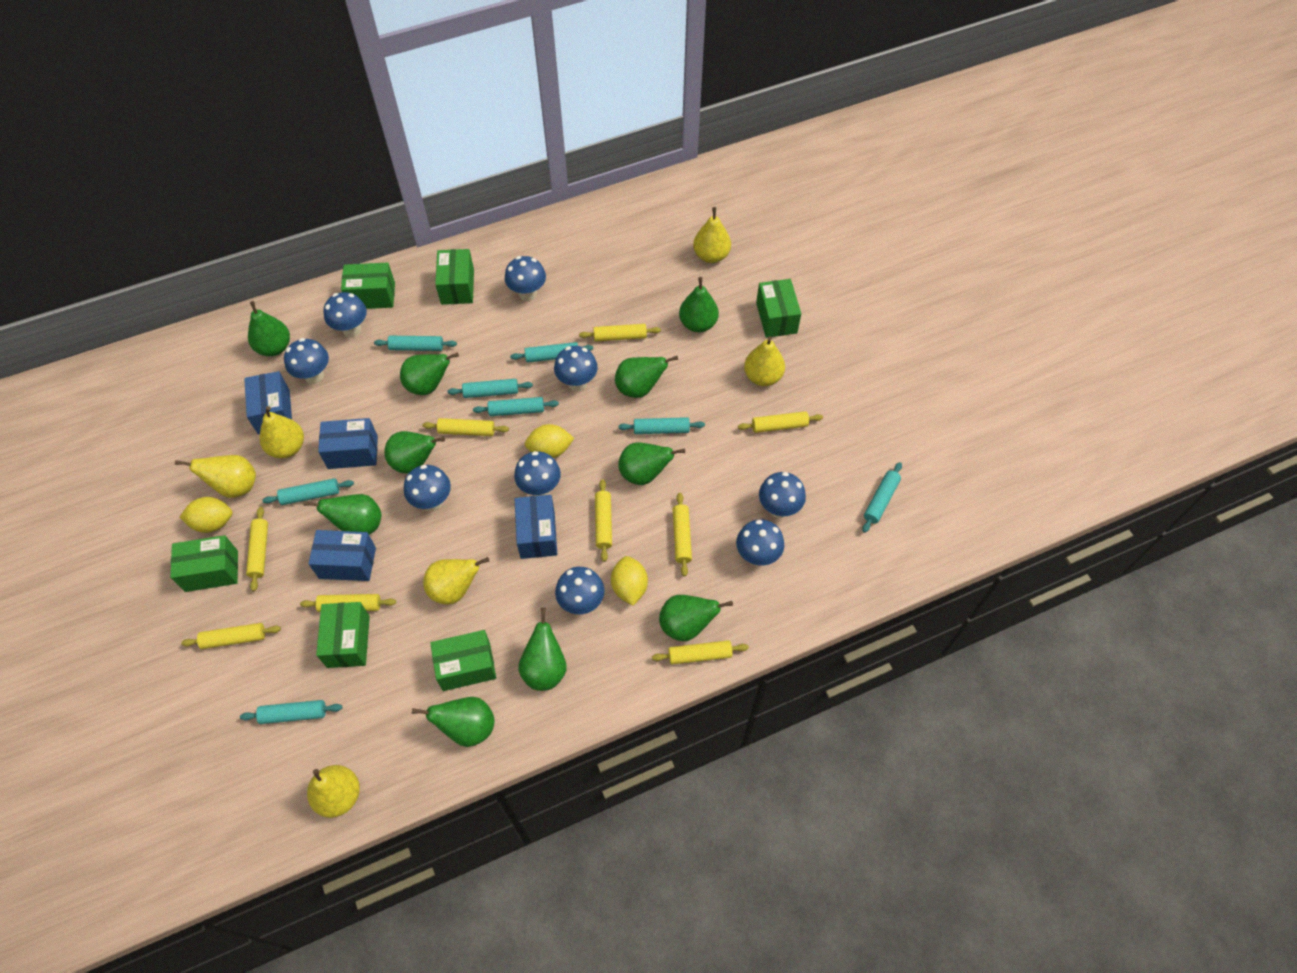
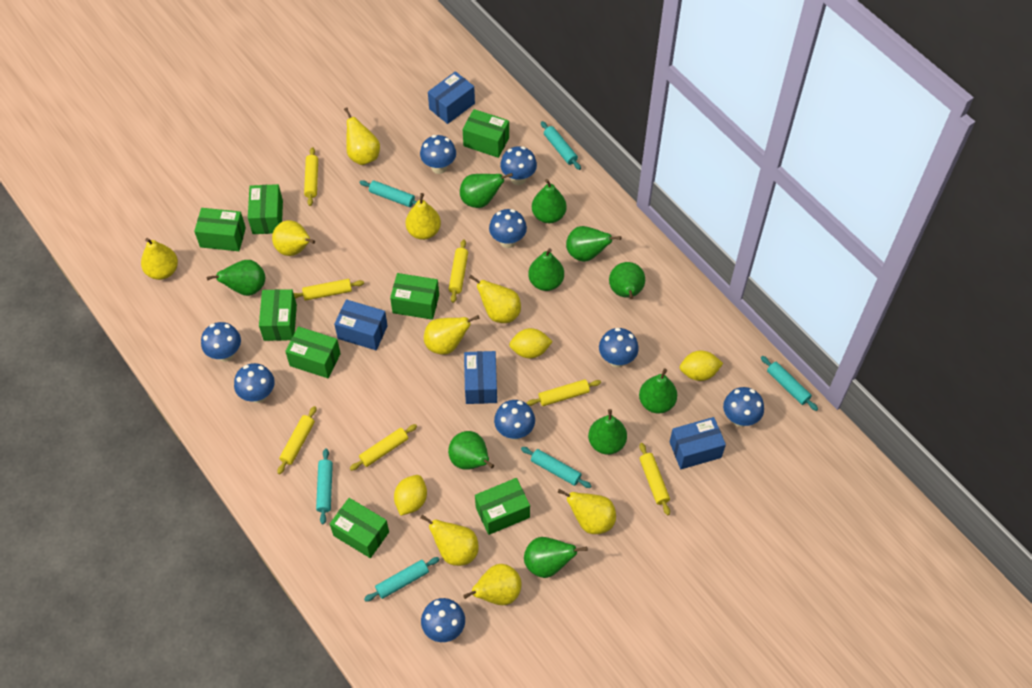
green box: 6 -> 8
turquoise rolling pin: 8 -> 6
yellow pear: 6 -> 9
yellow rolling pin: 9 -> 7

